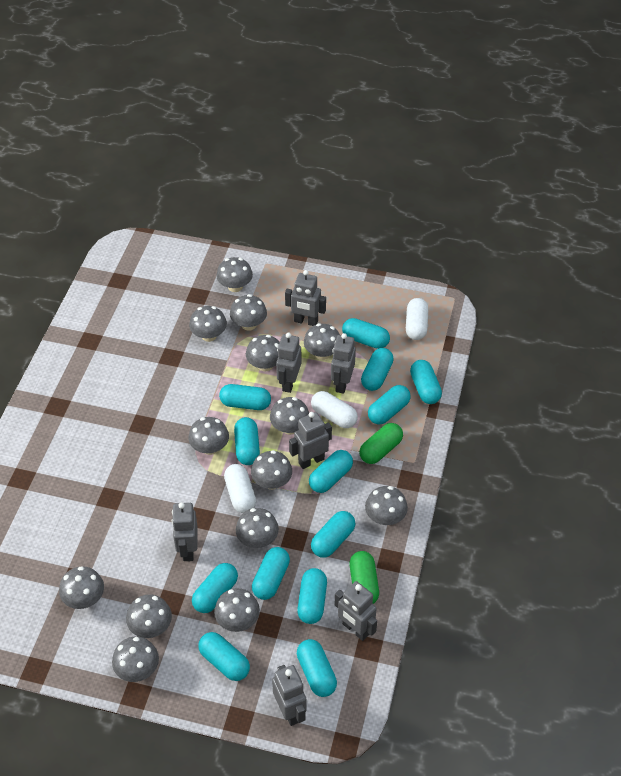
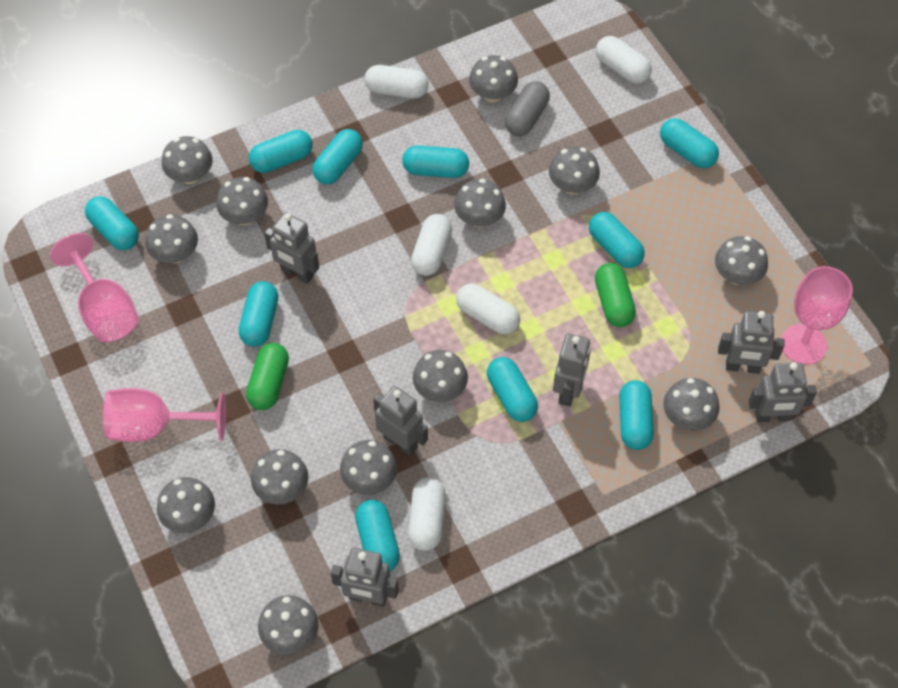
grey capsule: 0 -> 1
grey mushroom: 14 -> 13
grey robot: 7 -> 6
pink goblet: 0 -> 3
turquoise capsule: 13 -> 10
white capsule: 3 -> 5

